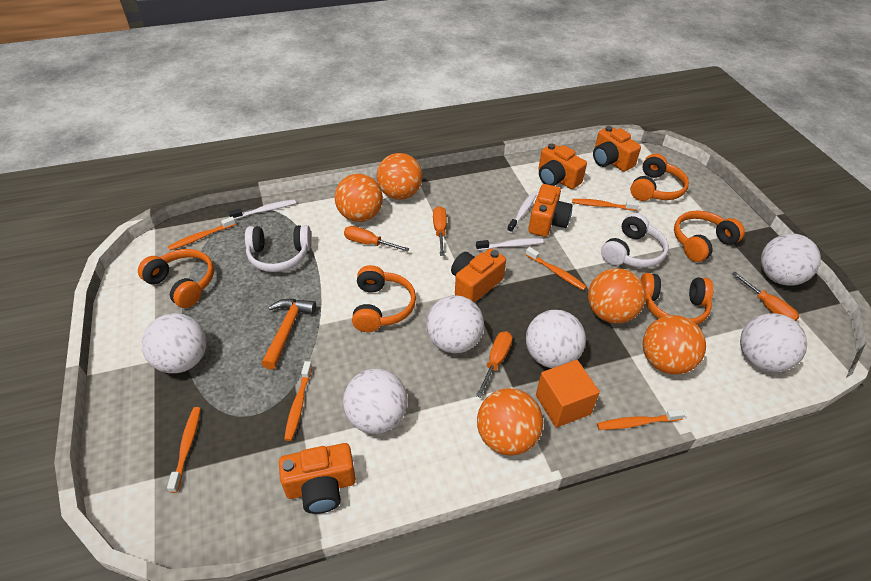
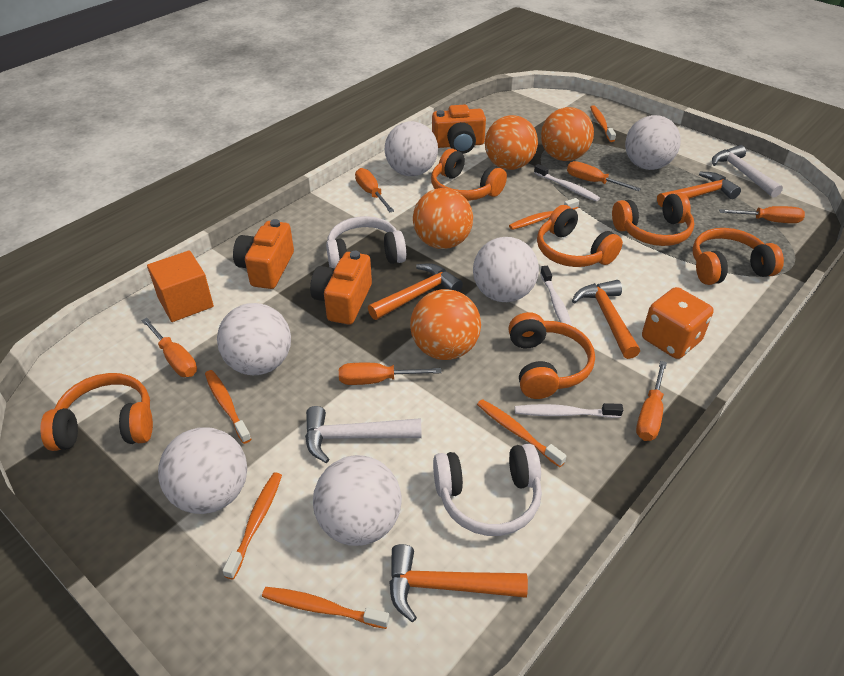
orange ball: 5 -> 4
orange camera: 5 -> 3
orange dice: 0 -> 1
orange hammer: 1 -> 4
orange headphones: 5 -> 6
orange screwdriver: 4 -> 6
white hammer: 0 -> 2

